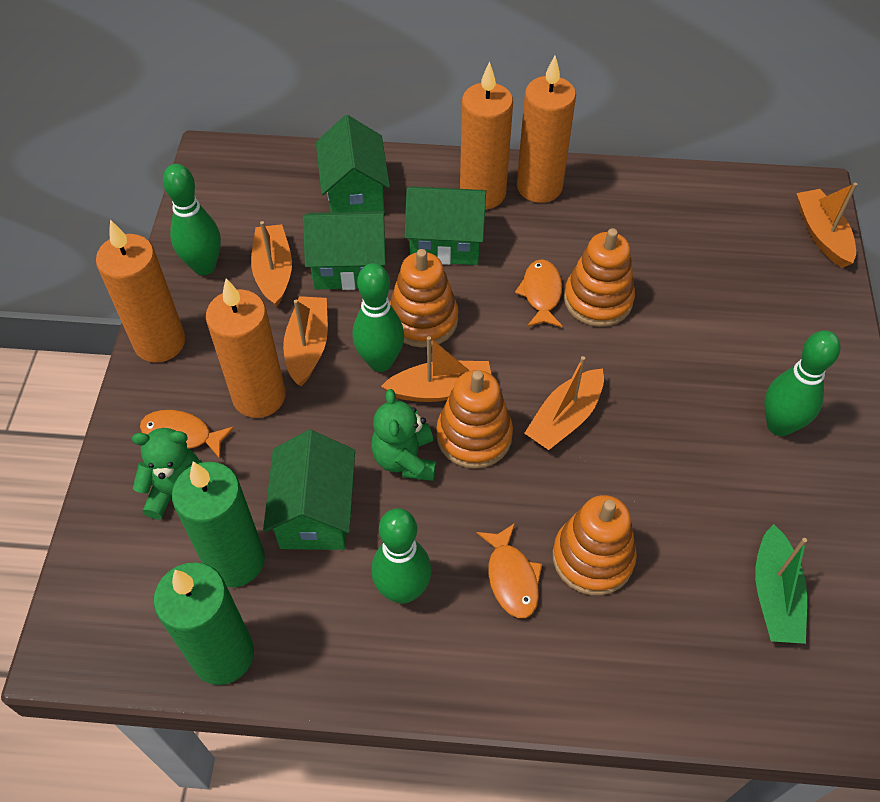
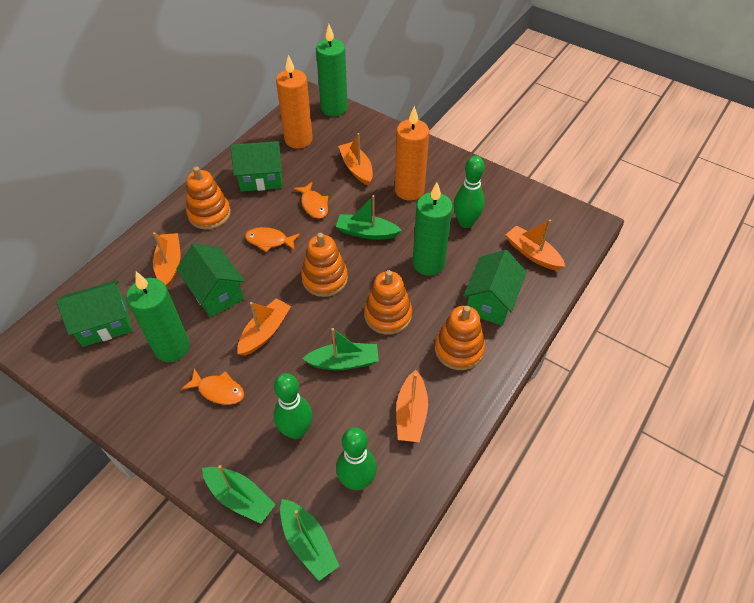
green boat: 1 -> 4
green bowling pin: 4 -> 3
green candle: 2 -> 3
green teddy bear: 2 -> 0
orange candle: 4 -> 2

